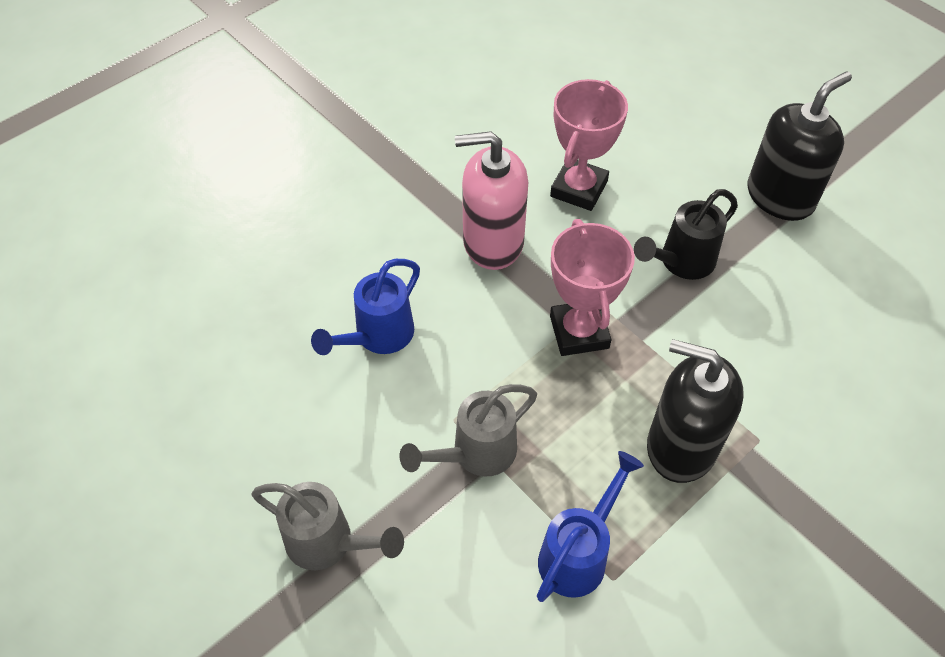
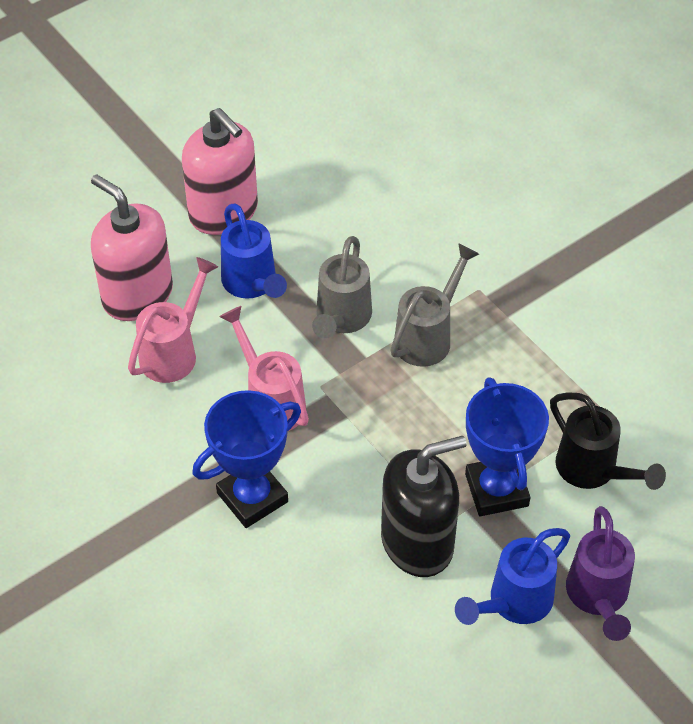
black soap dispenser: 2 -> 1
blue trophy: 0 -> 2
pink soap dispenser: 1 -> 2
pink trophy: 2 -> 0
pink watering can: 0 -> 2
purple watering can: 0 -> 1

